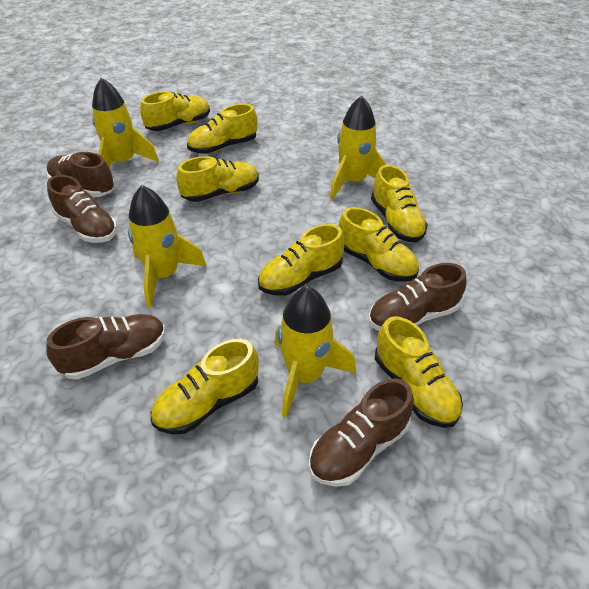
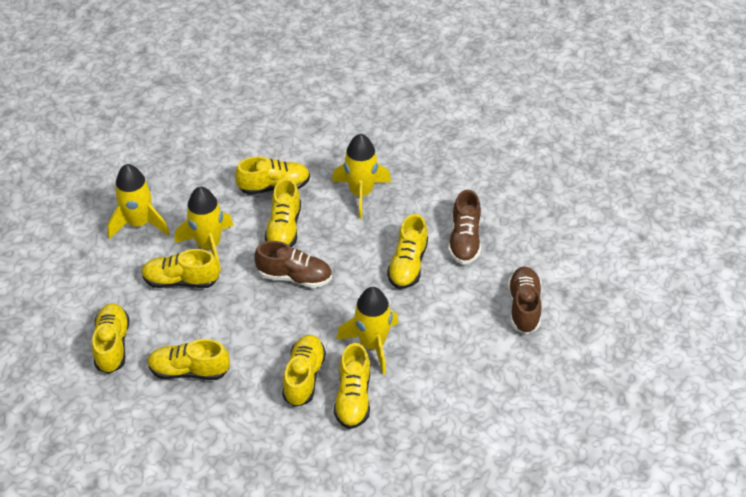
brown shoe: 5 -> 3

